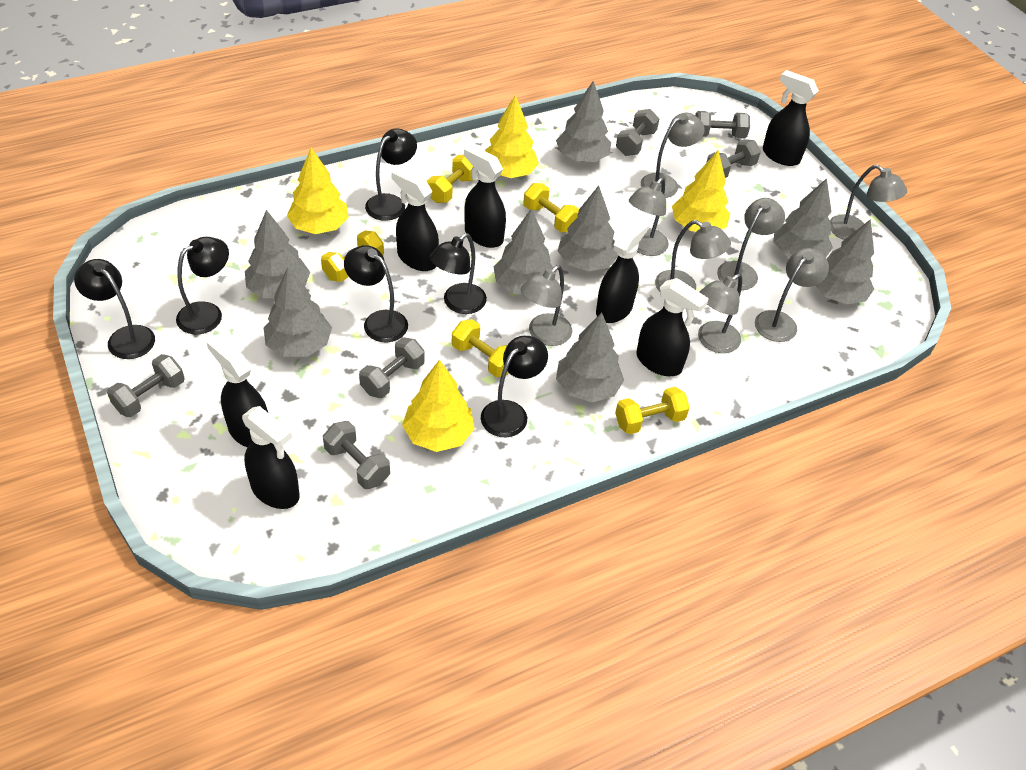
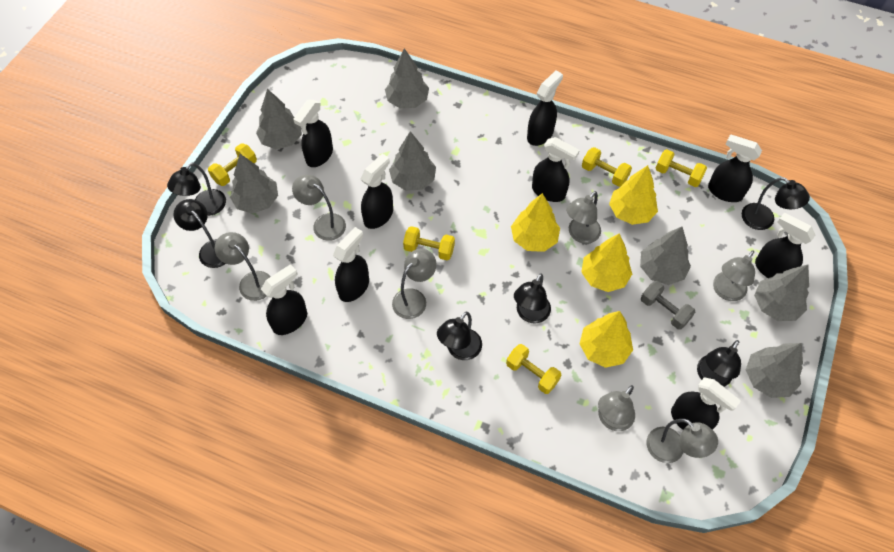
black spray bottle: 7 -> 9
grey dumbbell: 6 -> 1
grey lamp: 8 -> 7
grey tree: 8 -> 7

